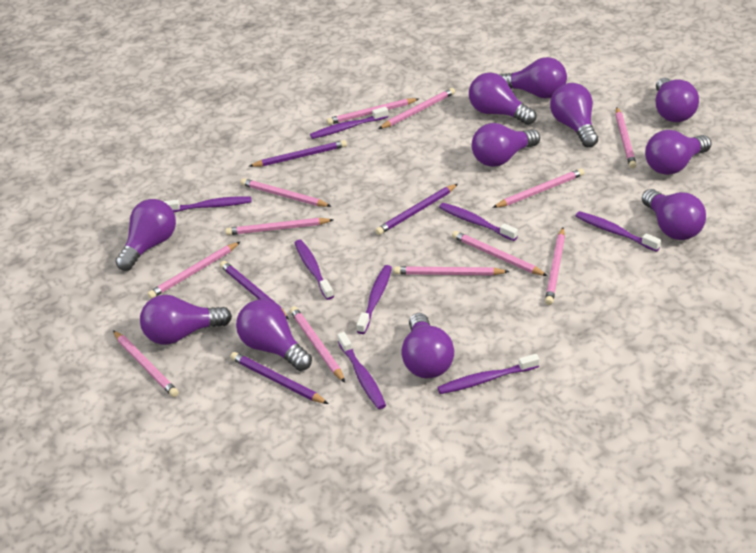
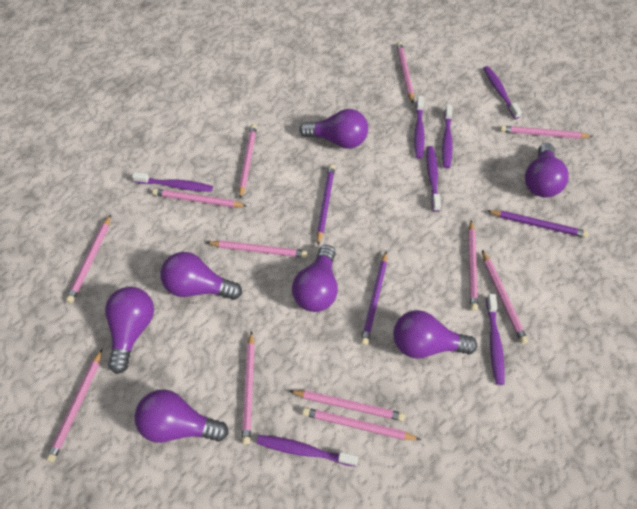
purple light bulb: 11 -> 7
purple pencil: 4 -> 3
purple toothbrush: 8 -> 7

